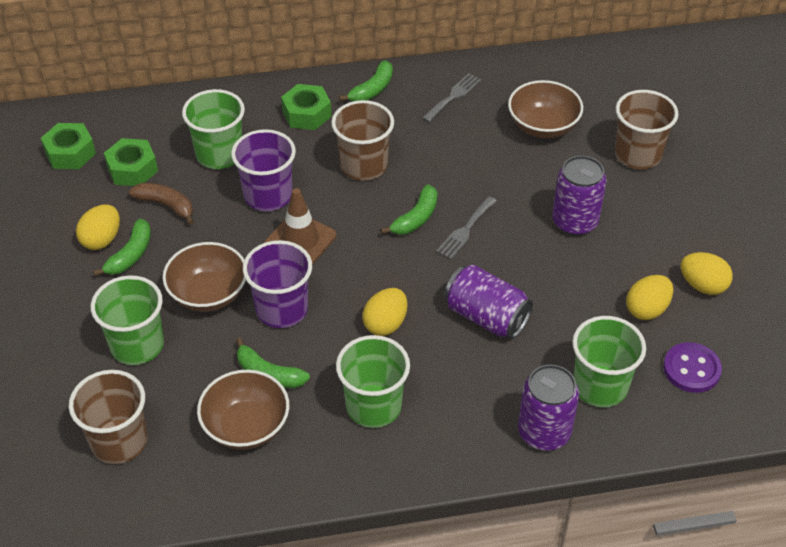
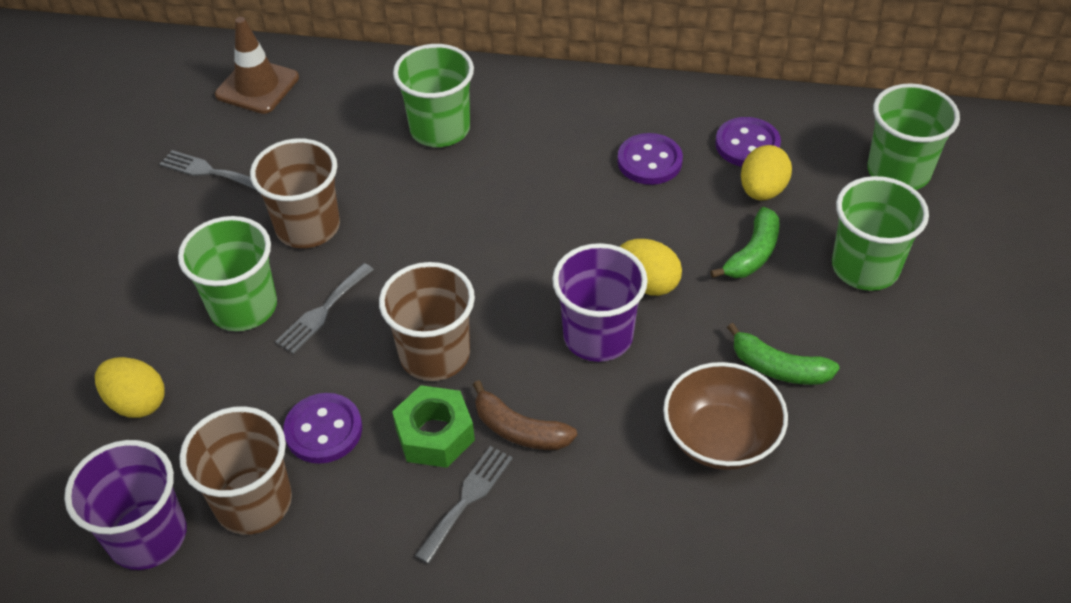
brown bowl: 3 -> 1
green banana: 4 -> 2
green nut: 3 -> 1
grey fork: 2 -> 3
purple button: 1 -> 3
purple can: 3 -> 0
yellow egg: 4 -> 3

